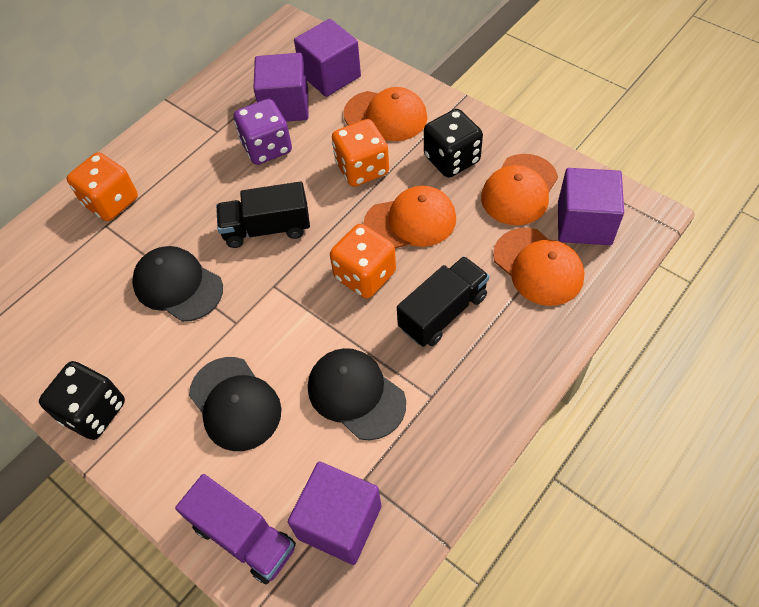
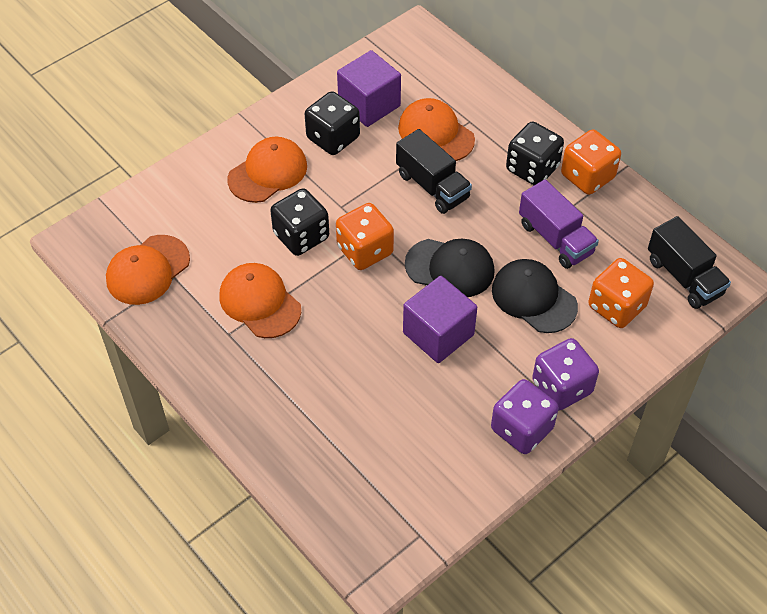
black cap: 3 -> 2
black dice: 2 -> 3
purple cube: 4 -> 2
purple dice: 1 -> 2

